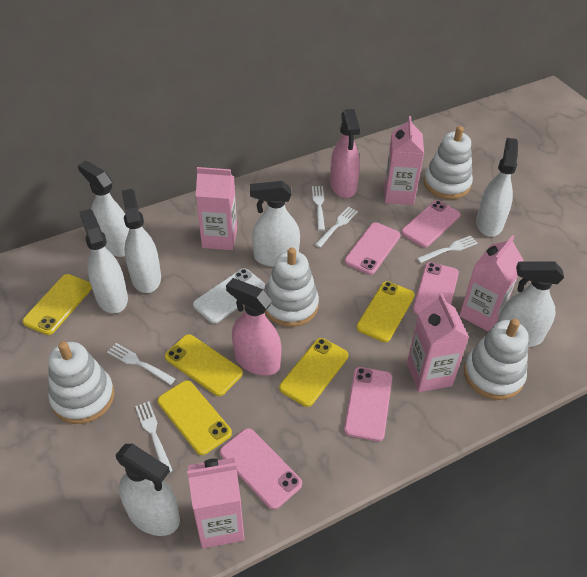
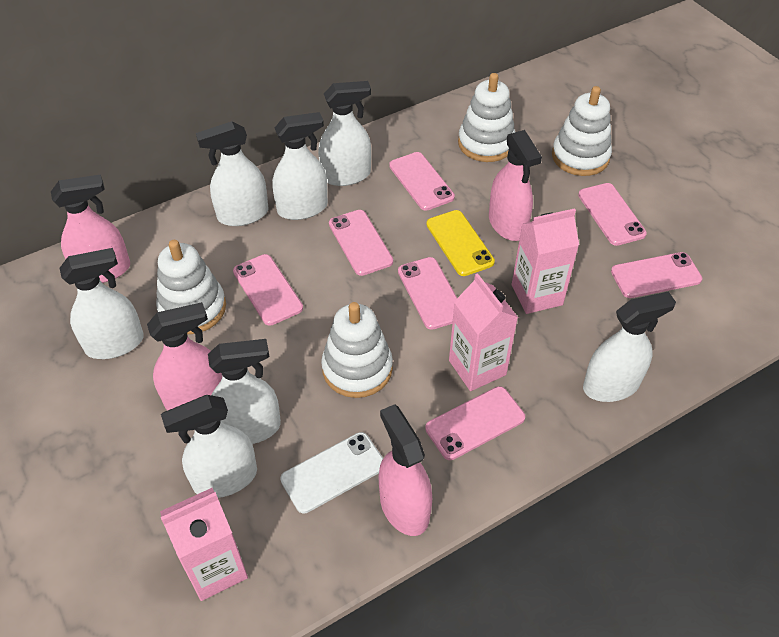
pink carton: 5 -> 3
pink phone: 5 -> 7
pink spray bottle: 2 -> 4
white fork: 5 -> 0
yellow phone: 5 -> 1

